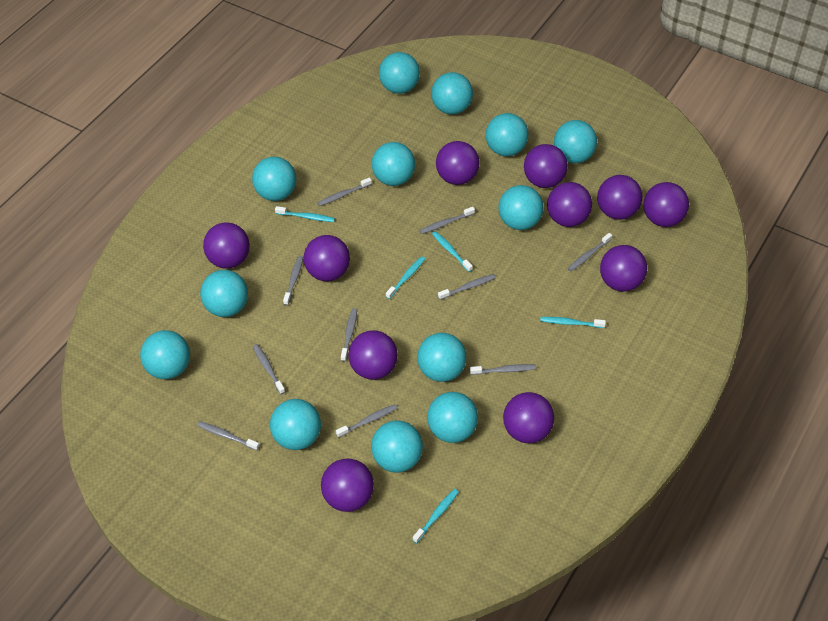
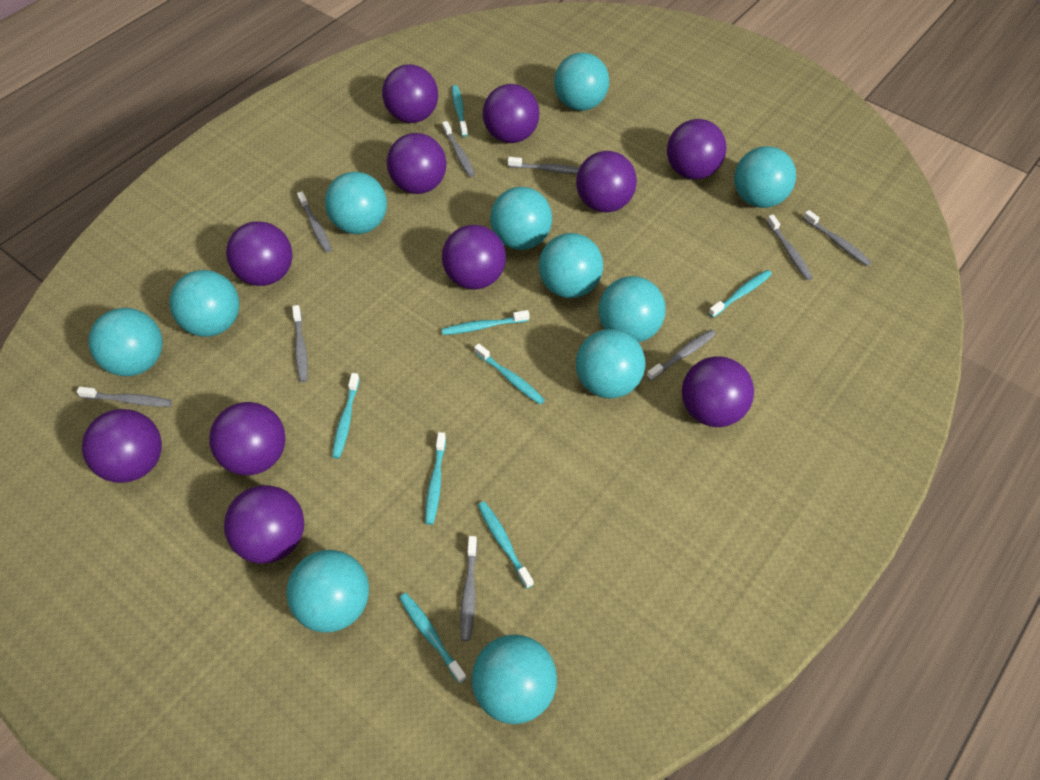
grey toothbrush: 10 -> 9
turquoise ball: 13 -> 11
turquoise toothbrush: 5 -> 8

